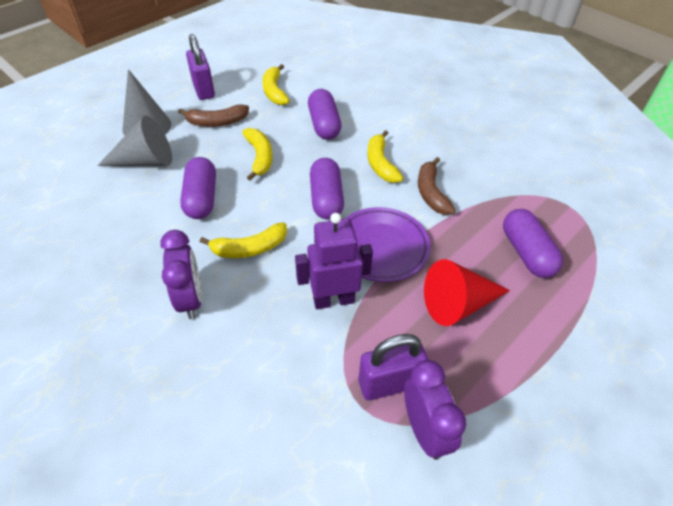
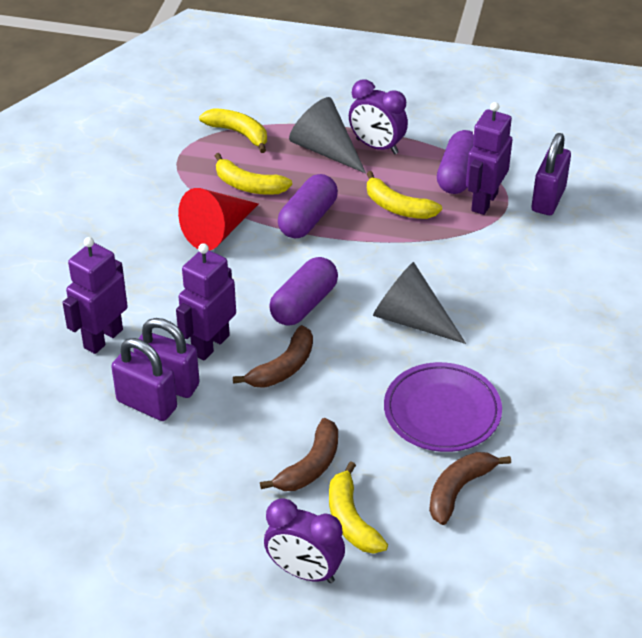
brown banana: 2 -> 3
purple capsule: 4 -> 3
purple padlock: 2 -> 3
purple robot: 1 -> 3

